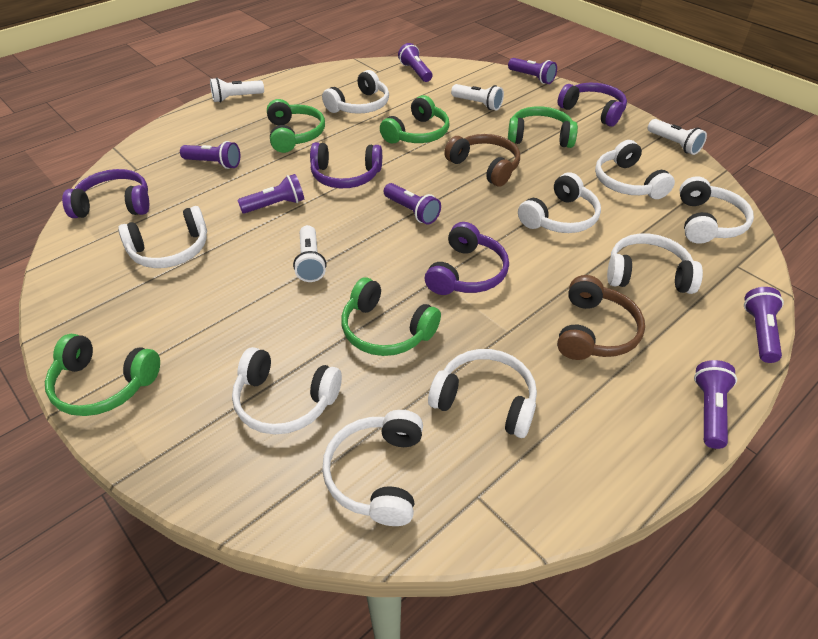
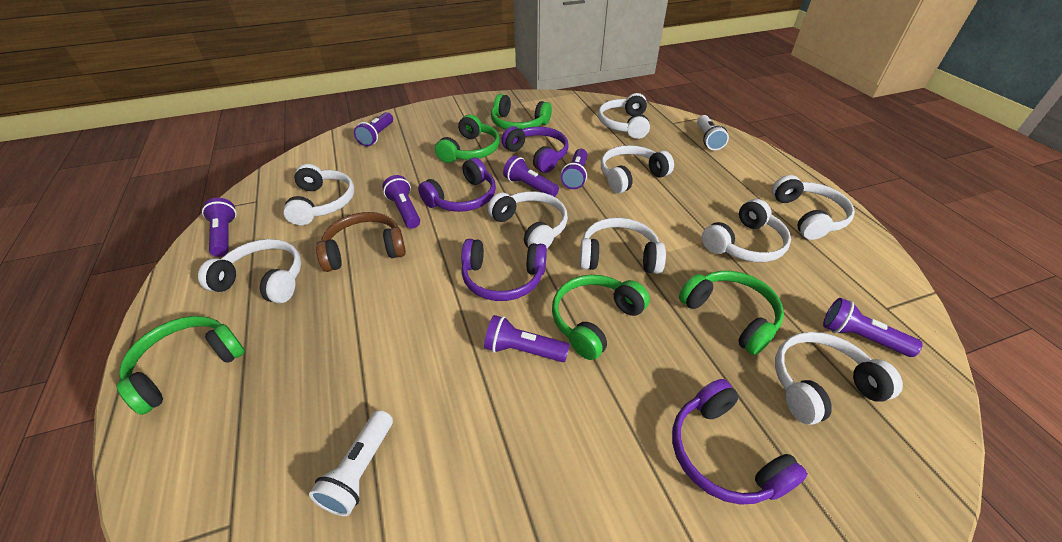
brown headphones: 2 -> 1
white flashlight: 4 -> 2

